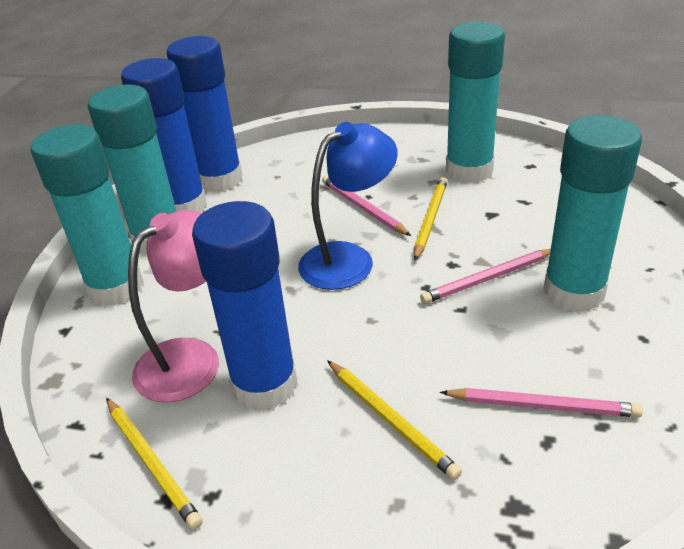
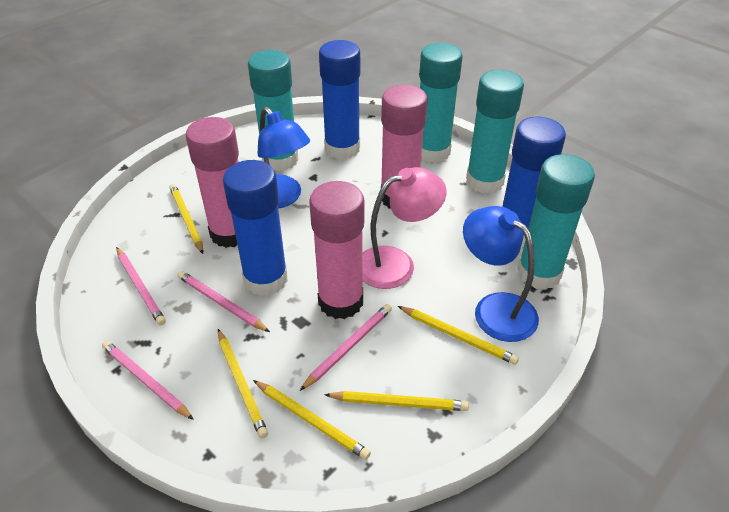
blue lamp: 1 -> 2
pink glue stick: 0 -> 3
pink pencil: 3 -> 4
yellow pencil: 3 -> 5

